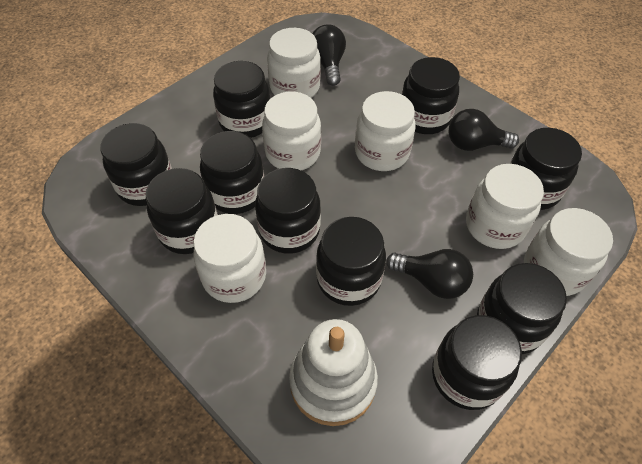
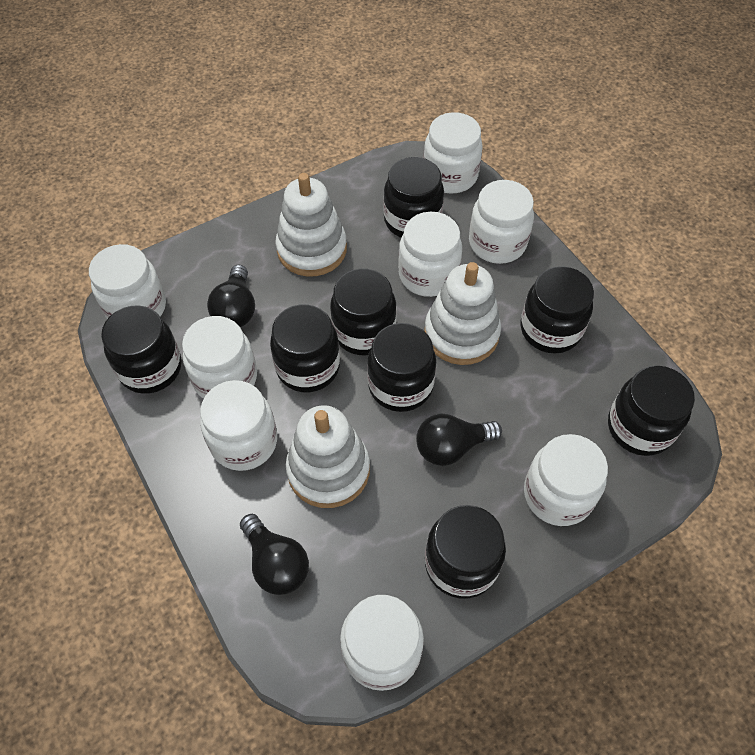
black jar: 10 -> 8
white jar: 6 -> 8
white stacking toy: 1 -> 3

